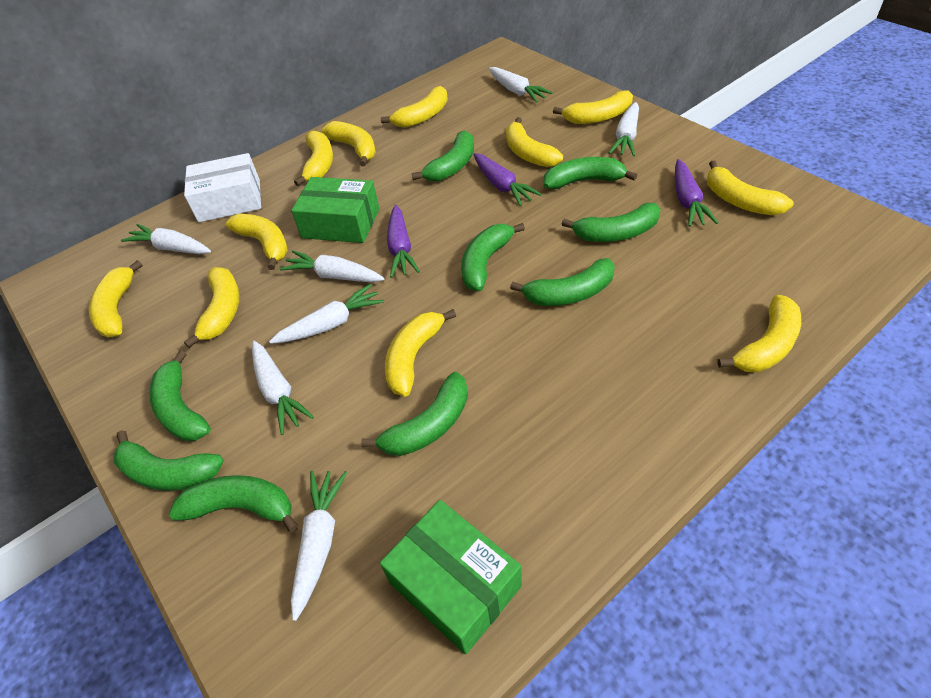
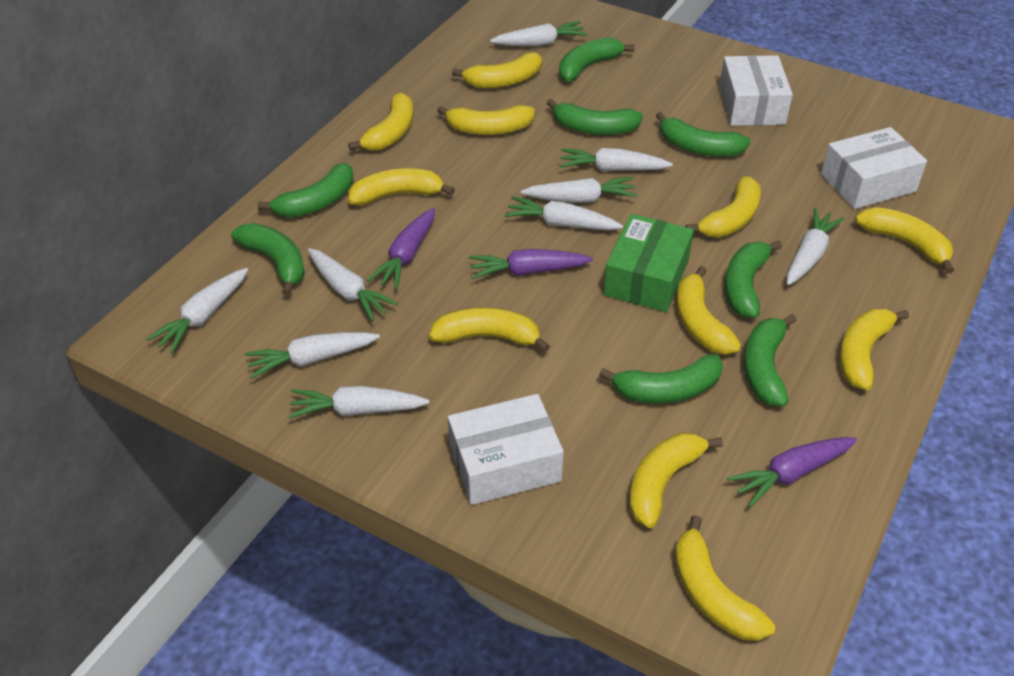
green banana: 9 -> 8
green box: 2 -> 1
white box: 1 -> 3
white carrot: 7 -> 9

